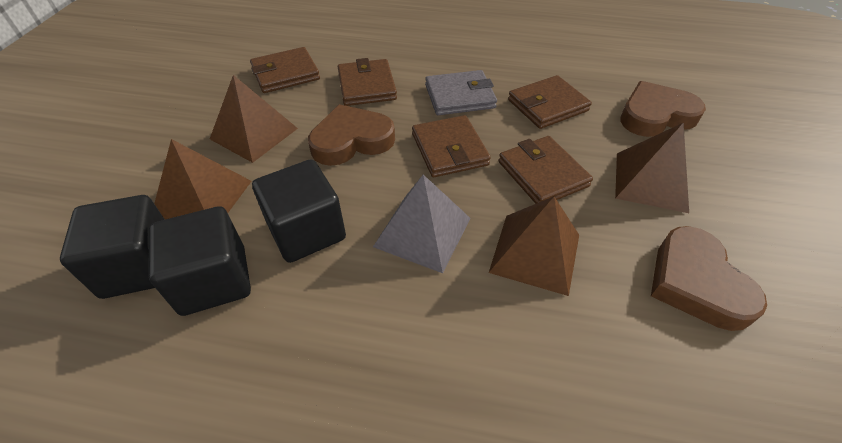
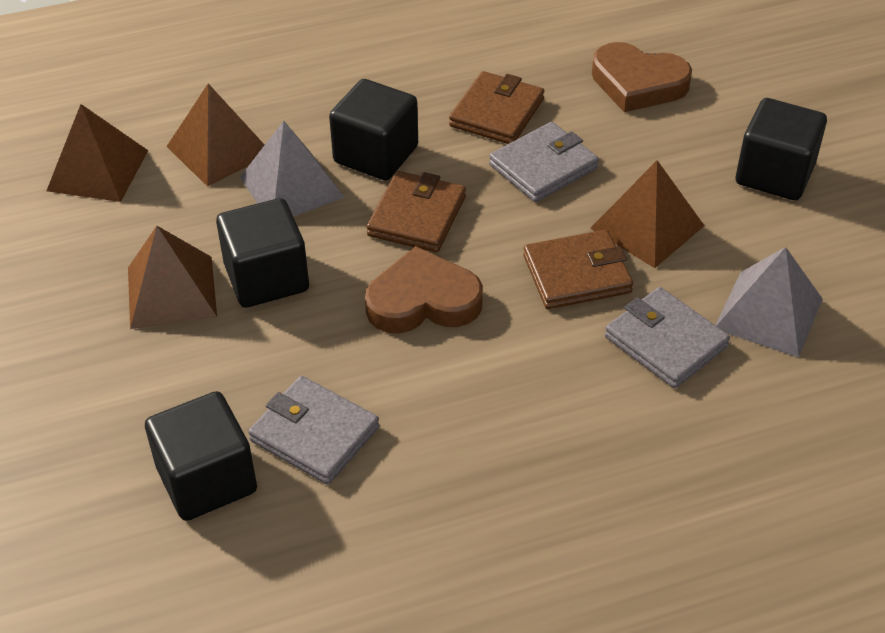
black cube: 3 -> 4
brown heart: 3 -> 2
brown wallet: 5 -> 3
grey pyramid: 1 -> 2
grey wallet: 1 -> 3

